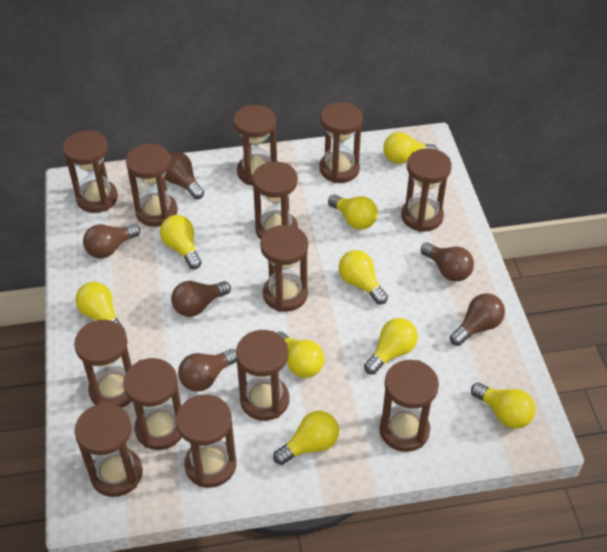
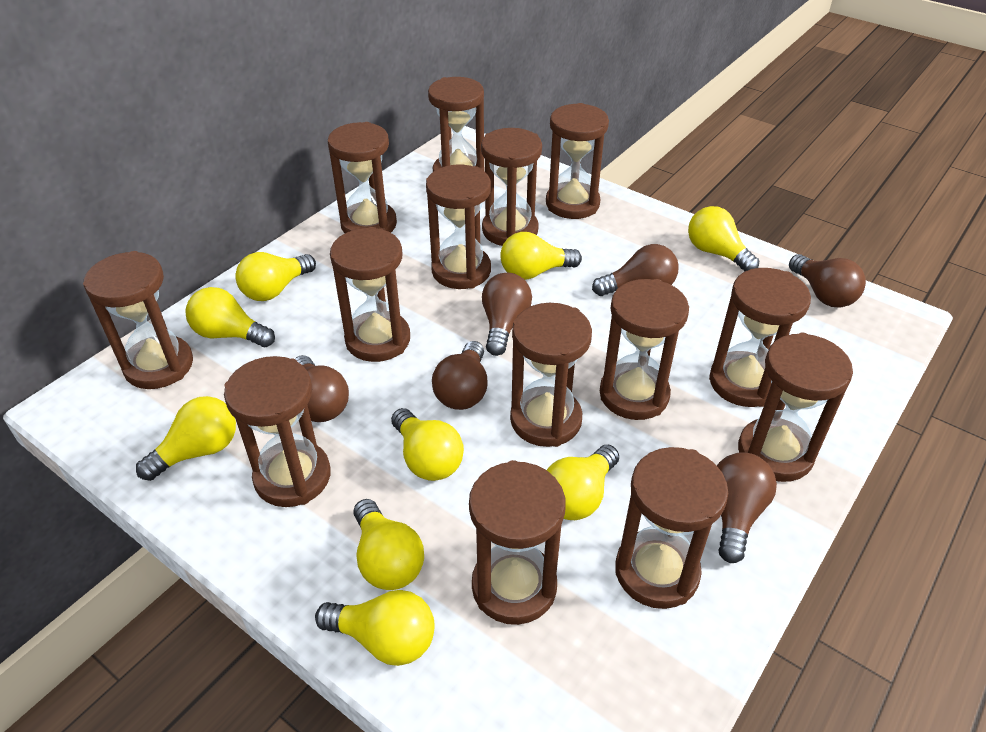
brown hourglass: 13 -> 14

